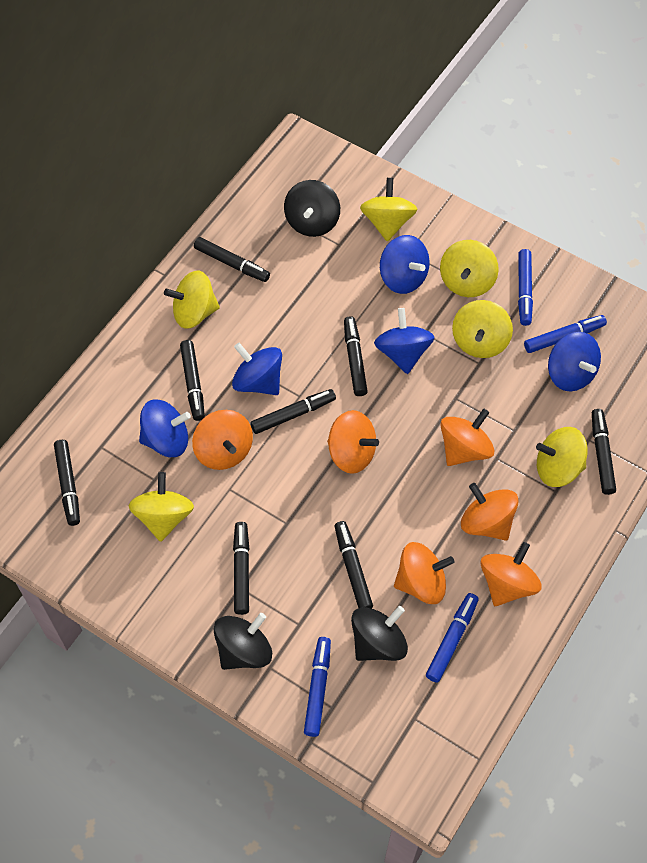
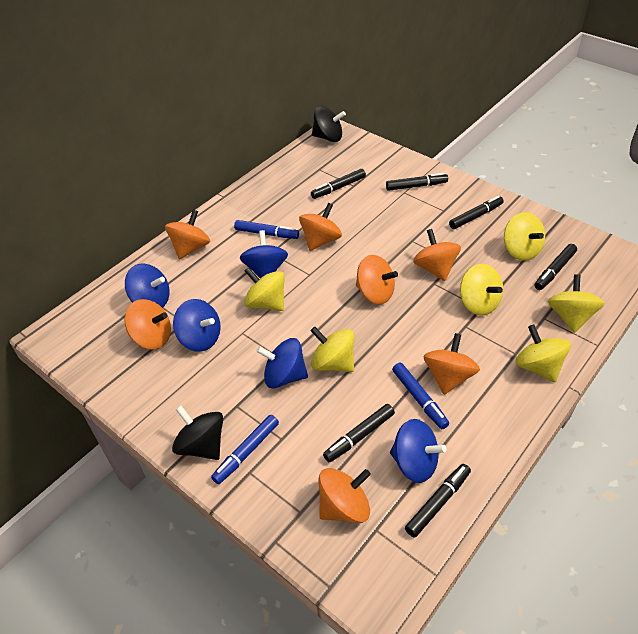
black marker: 8 -> 6
black spinning top: 3 -> 2
blue marker: 4 -> 3
orange spinning top: 6 -> 7

